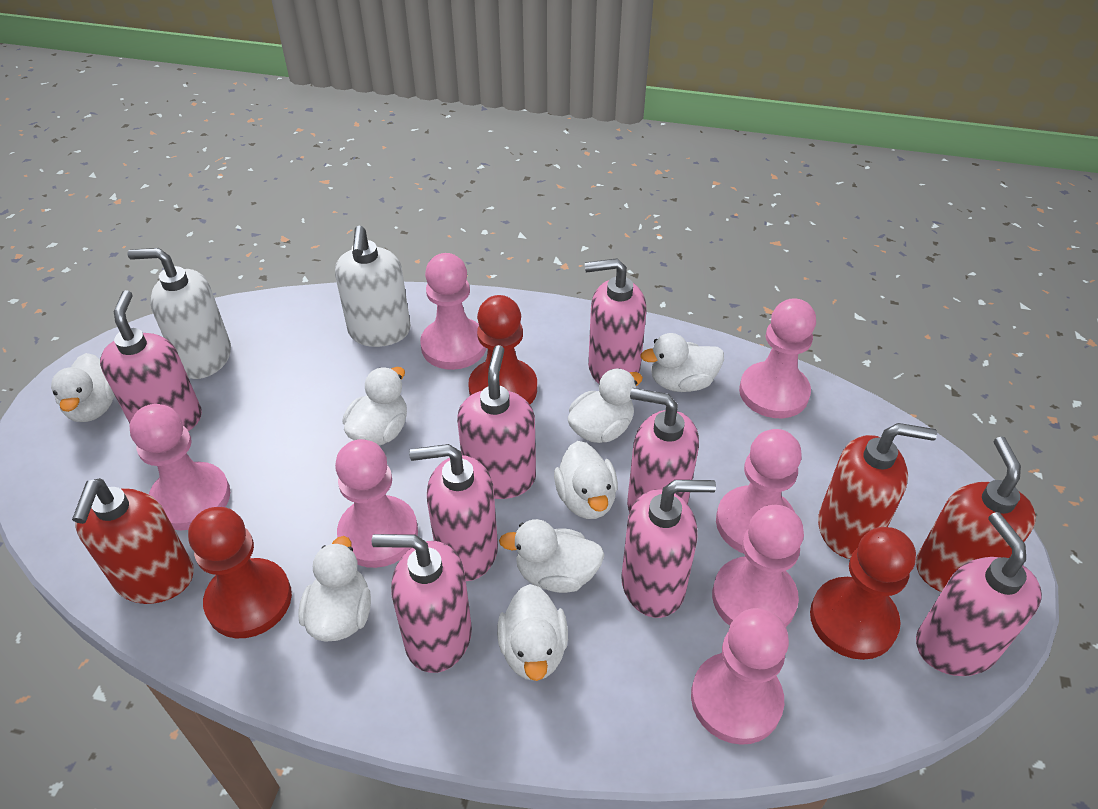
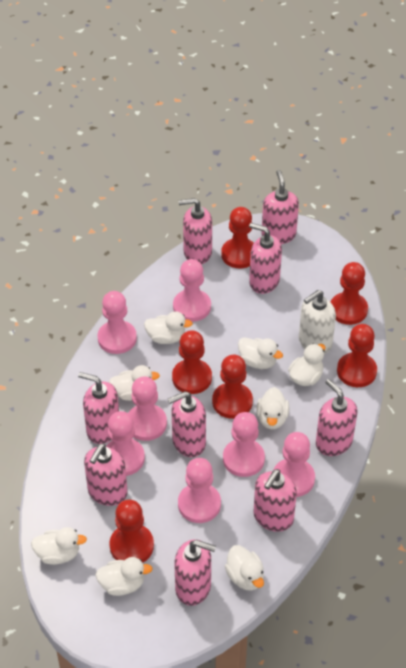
pink soap dispenser: 8 -> 9
red pawn: 3 -> 6
red soap dispenser: 3 -> 0
white soap dispenser: 2 -> 1

